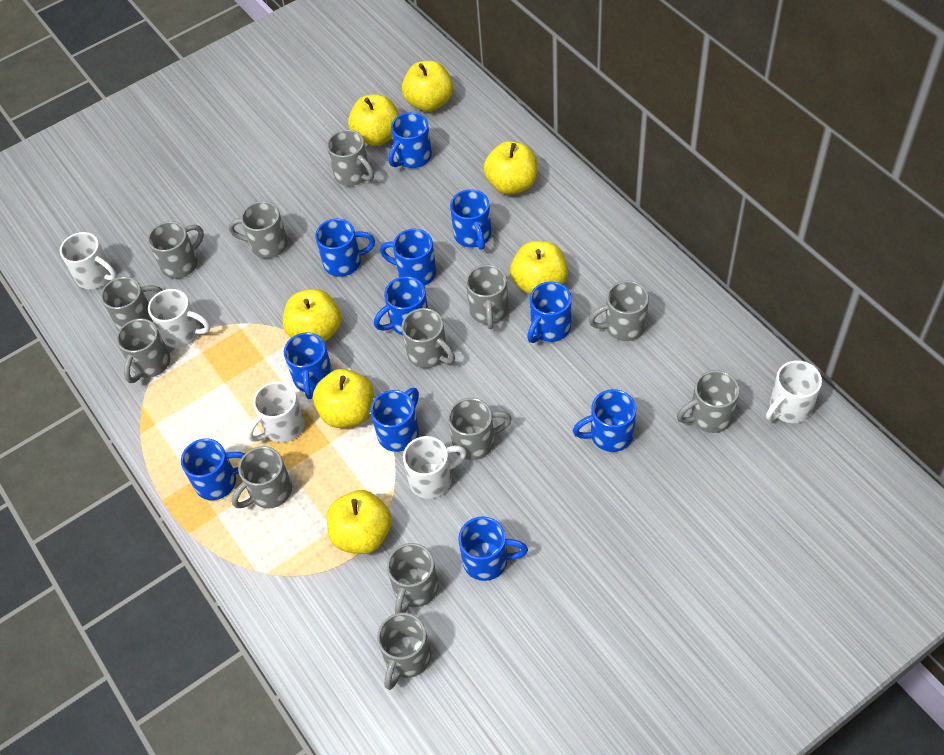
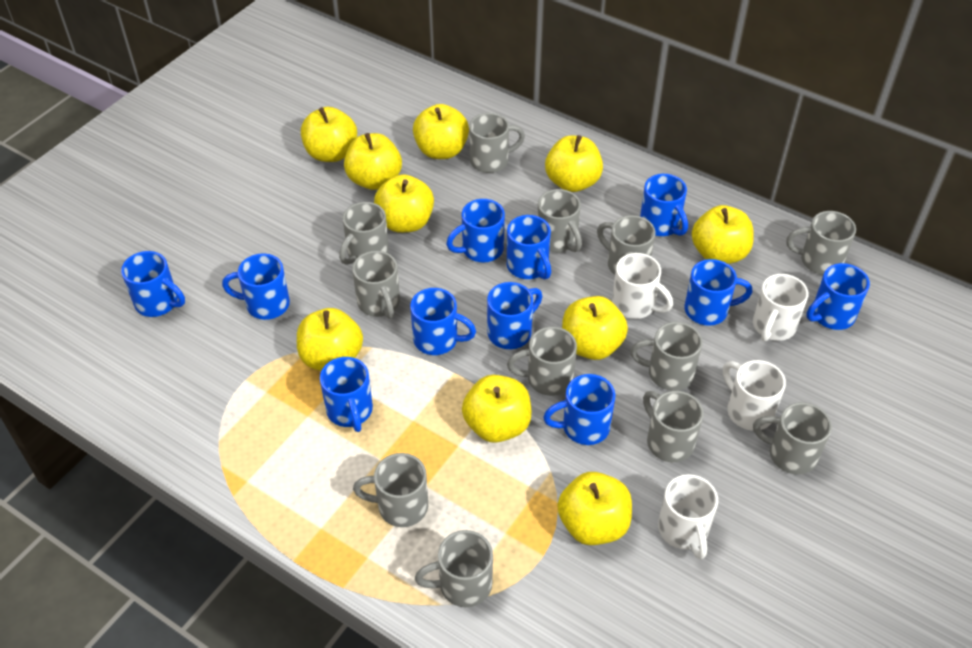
grey mug: 13 -> 12
white mug: 5 -> 4
yellow apple: 7 -> 10

